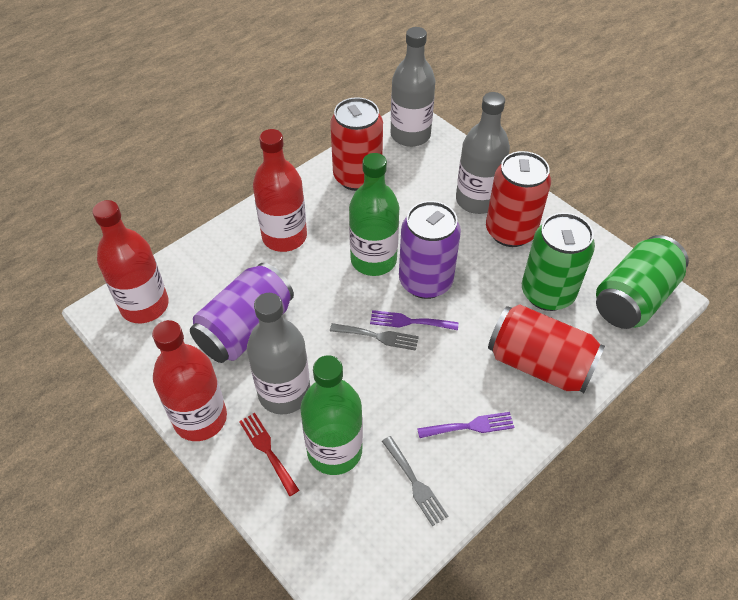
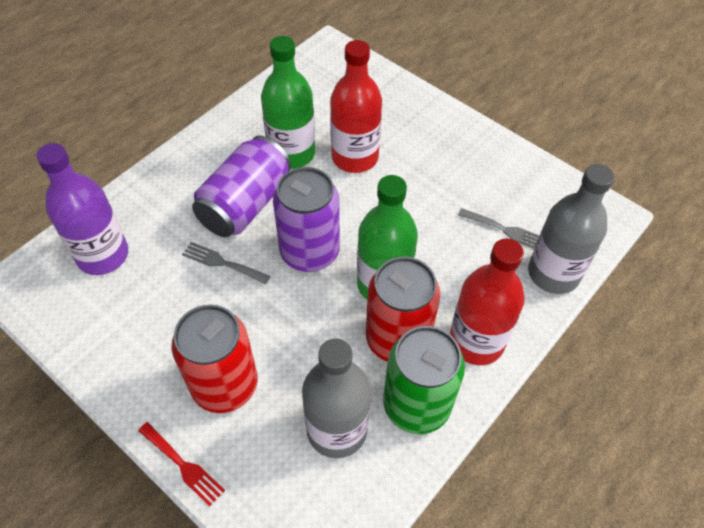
green can: 2 -> 1
grey bottle: 3 -> 2
purple bottle: 0 -> 1
purple fork: 2 -> 0
red bottle: 3 -> 2
red can: 3 -> 2

